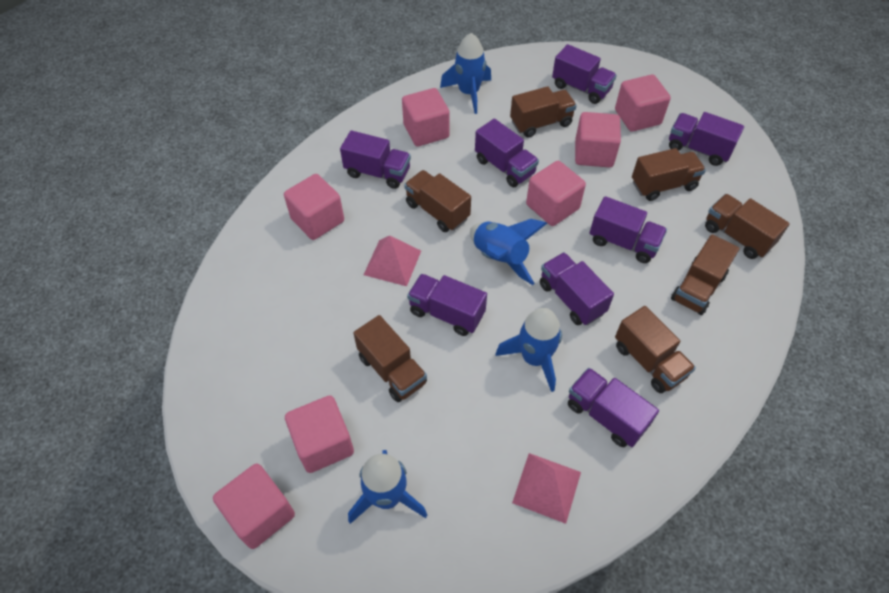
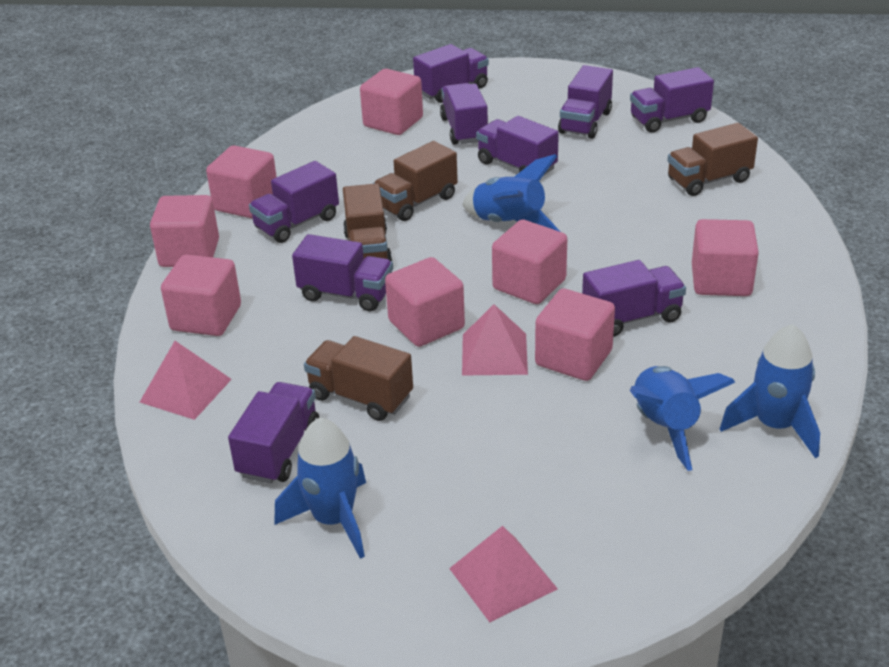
brown truck: 7 -> 4
pink cube: 7 -> 8
pink pyramid: 2 -> 3
purple truck: 8 -> 9

